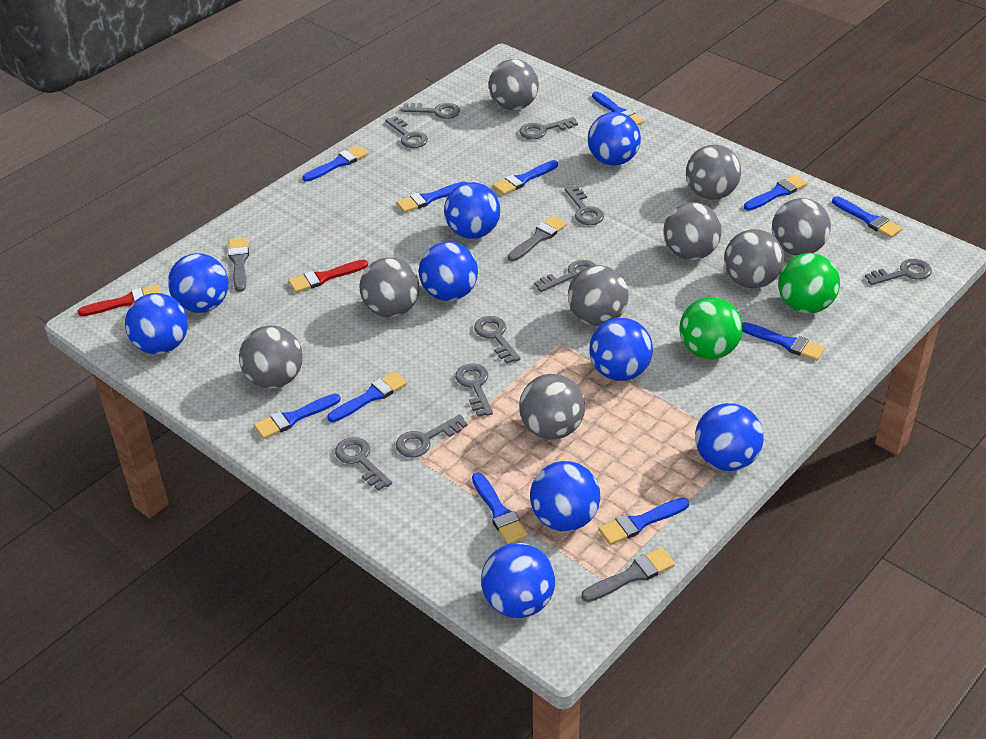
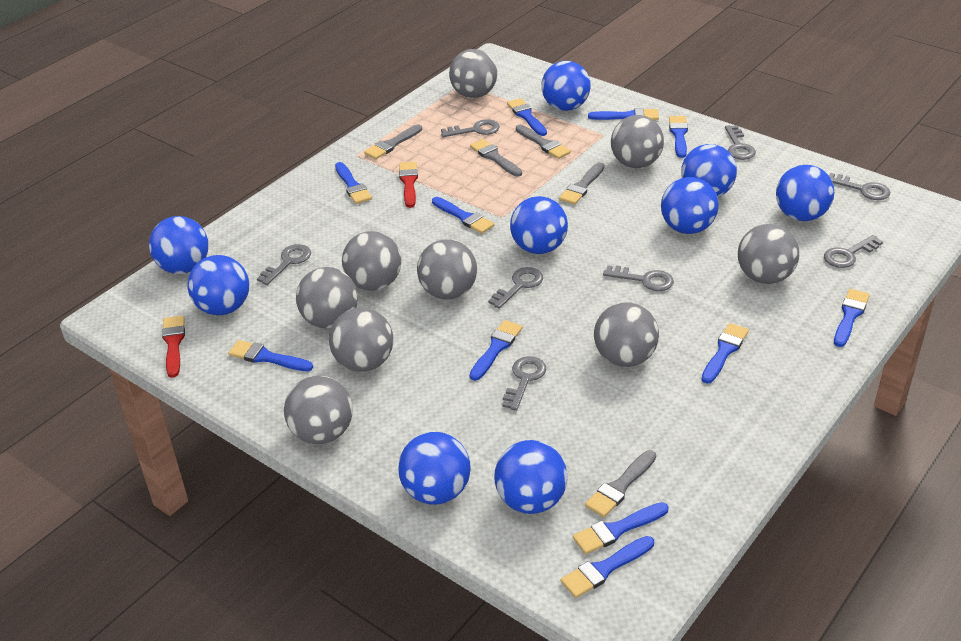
green ball: 2 -> 0
grey brush: 3 -> 5
grey key: 10 -> 8

